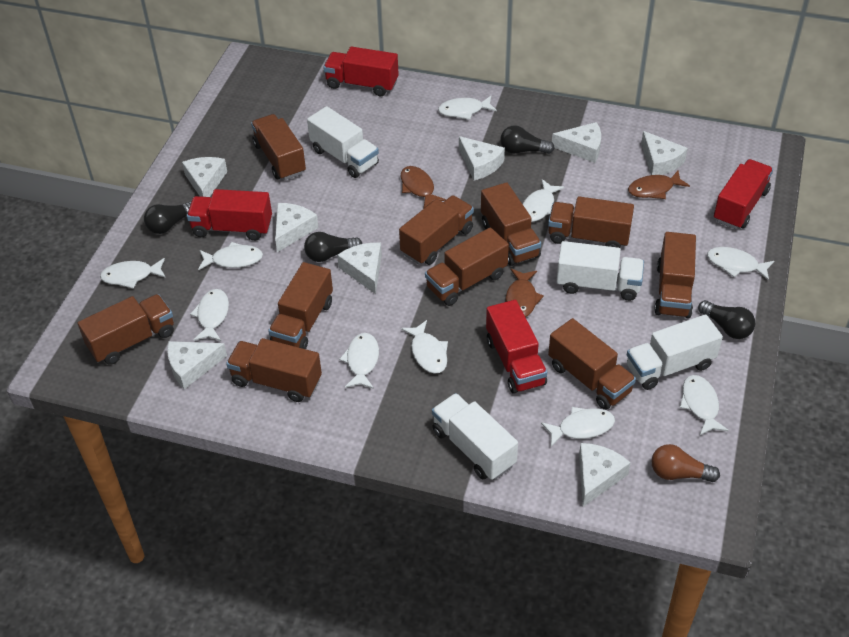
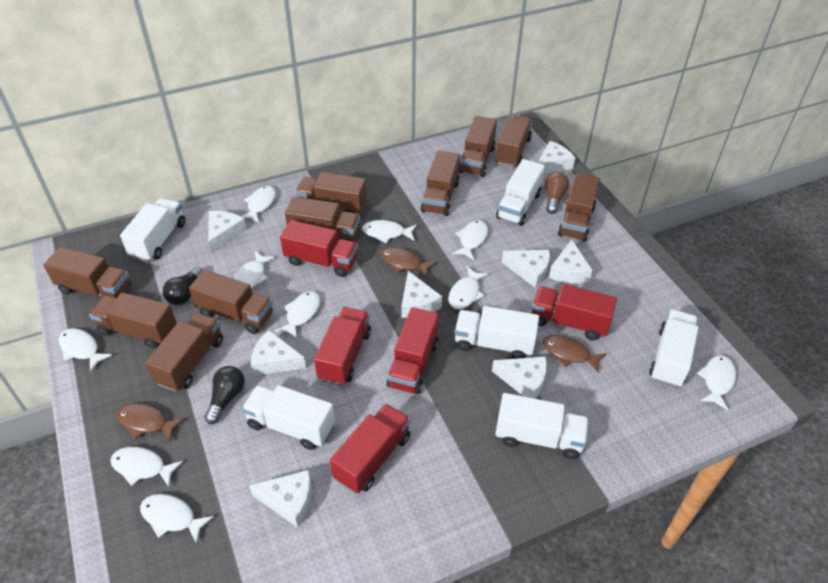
black light bulb: 4 -> 2
red truck: 4 -> 5
white truck: 4 -> 6

